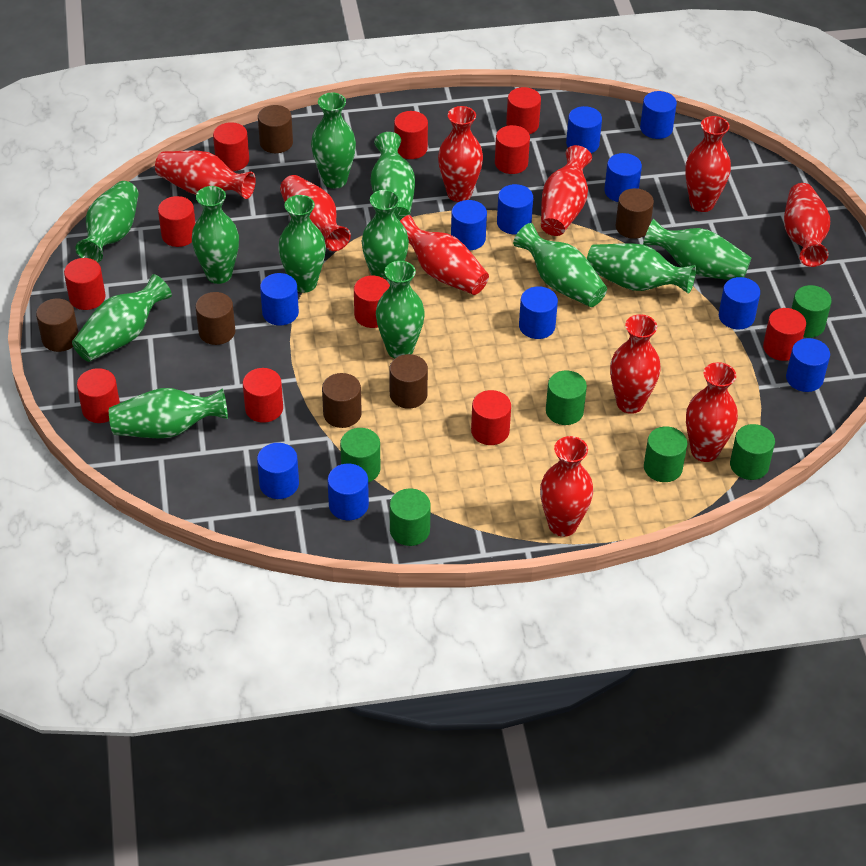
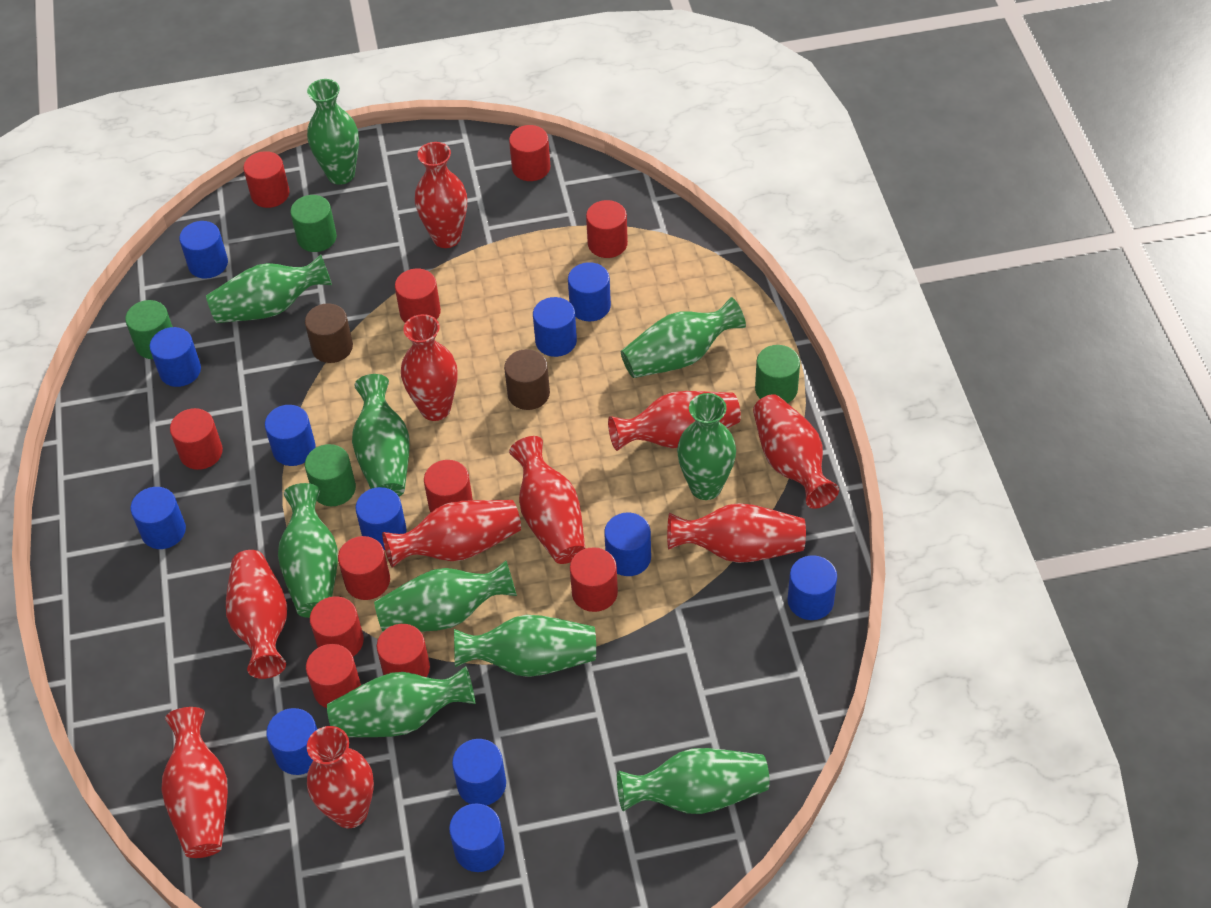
blue cylinder: 11 -> 12
brown cylinder: 6 -> 2
green cylinder: 6 -> 4
green vase: 12 -> 10

